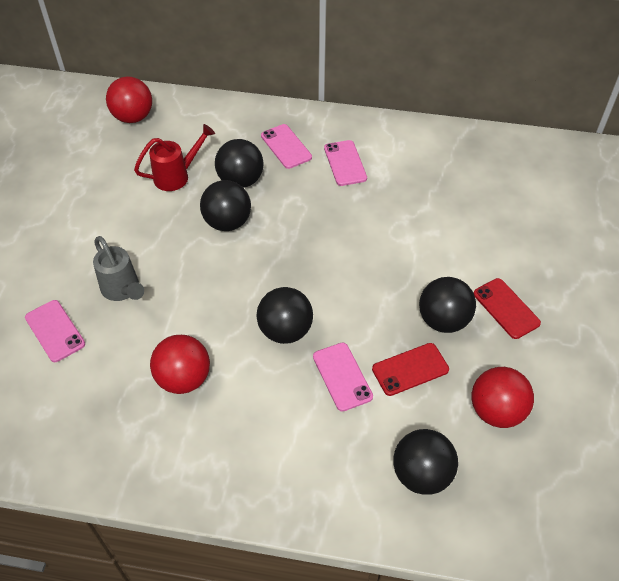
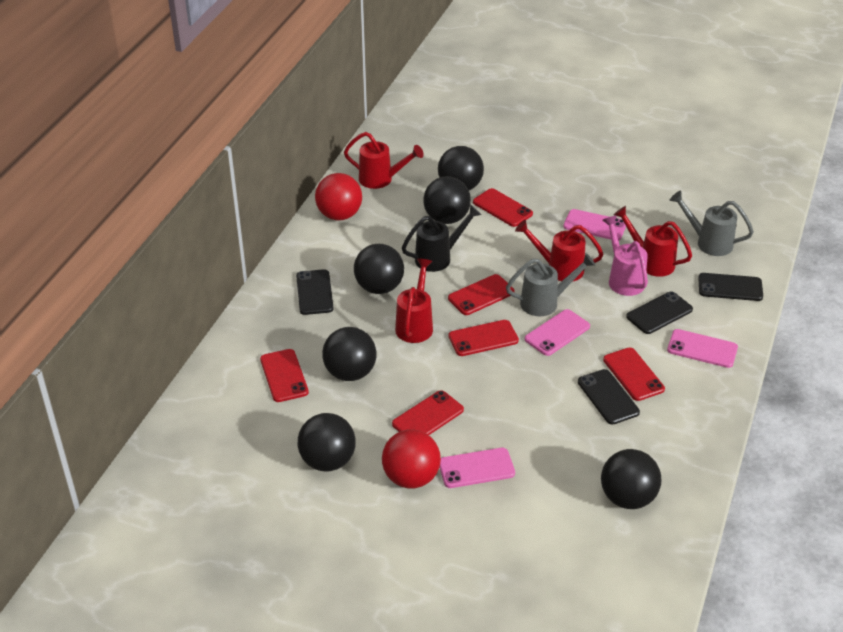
black ball: 5 -> 6
black phone: 0 -> 4
black watering can: 0 -> 1
grey watering can: 1 -> 2
pink watering can: 0 -> 1
red ball: 3 -> 2
red phone: 2 -> 6
red watering can: 1 -> 4

